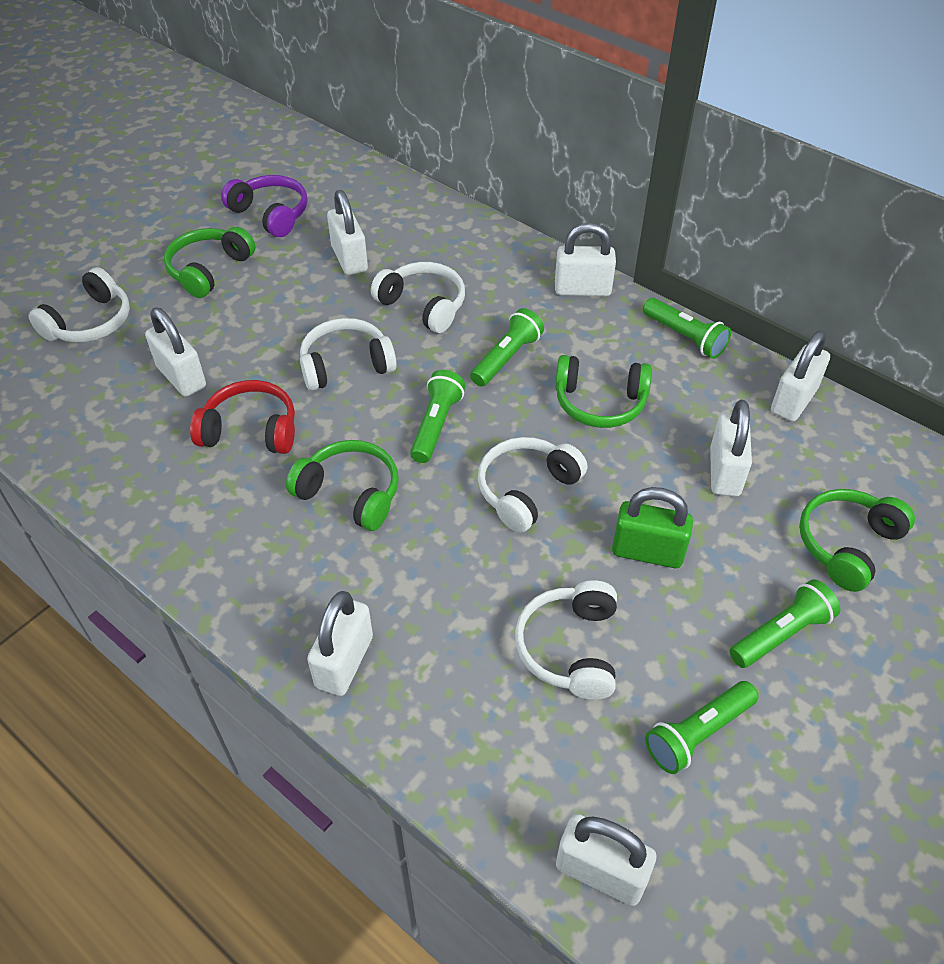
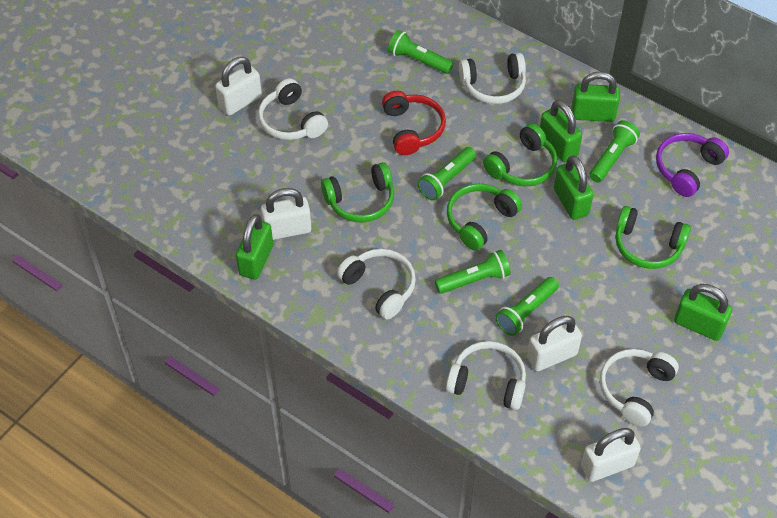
green padlock: 1 -> 5
white padlock: 7 -> 4

